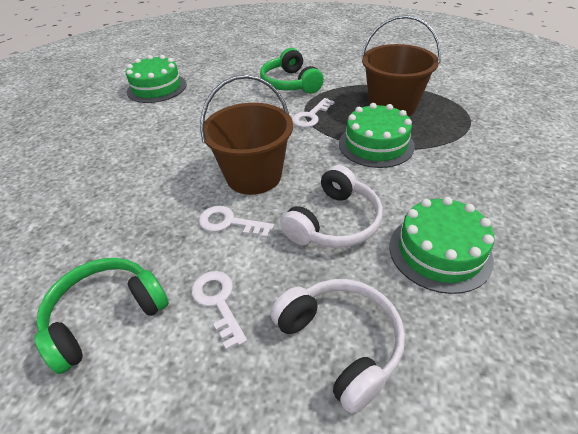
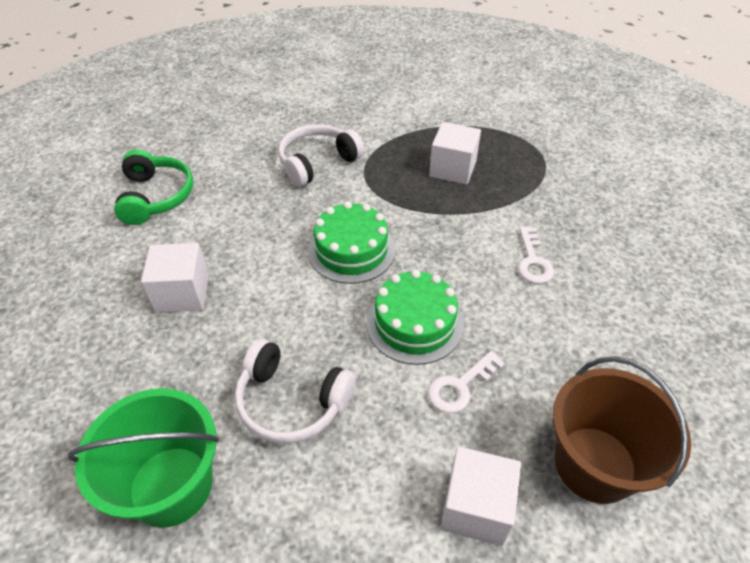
brown bucket: 2 -> 1
green bucket: 0 -> 1
green cake: 3 -> 2
green headphones: 2 -> 1
white cube: 0 -> 3
white key: 3 -> 2

